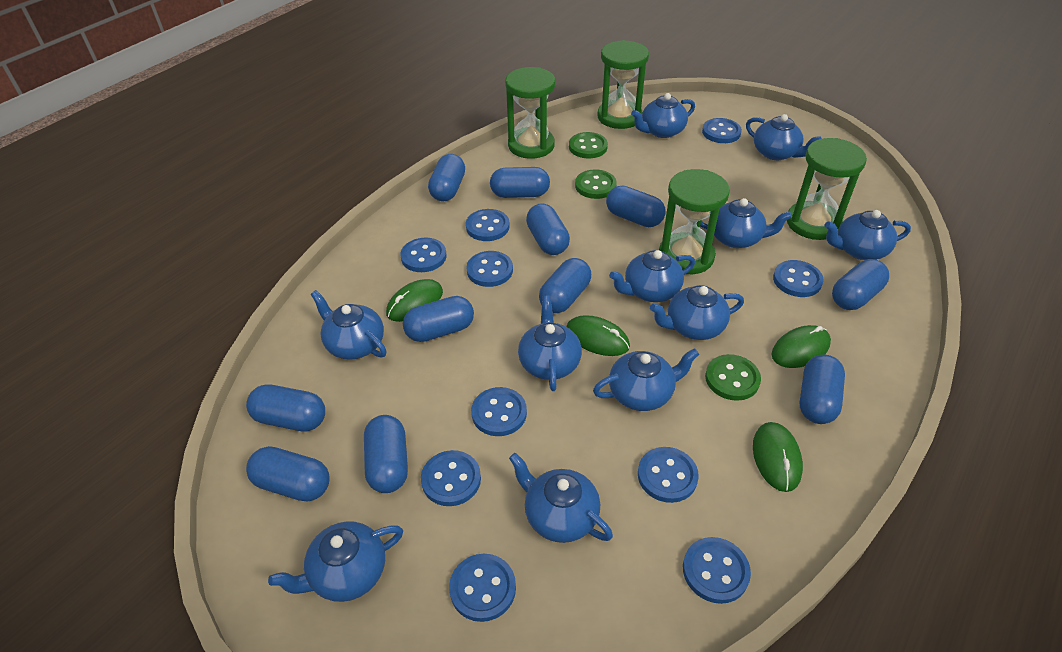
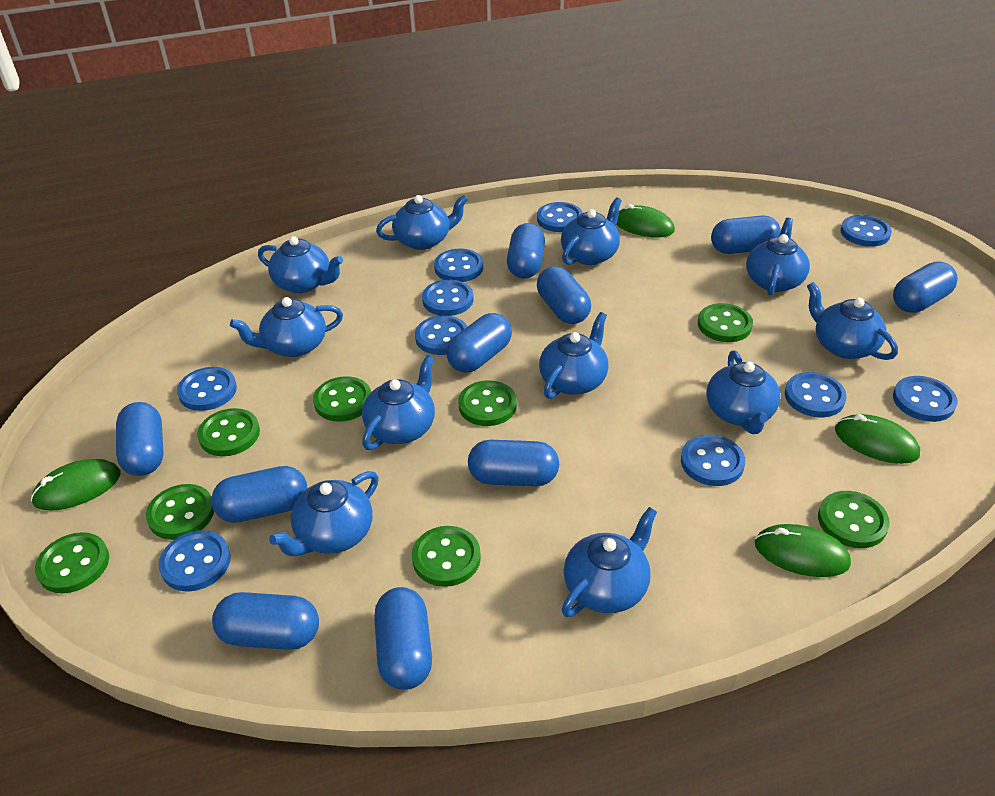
blue capsule: 11 -> 10
green button: 3 -> 8
green hourglass: 4 -> 0

